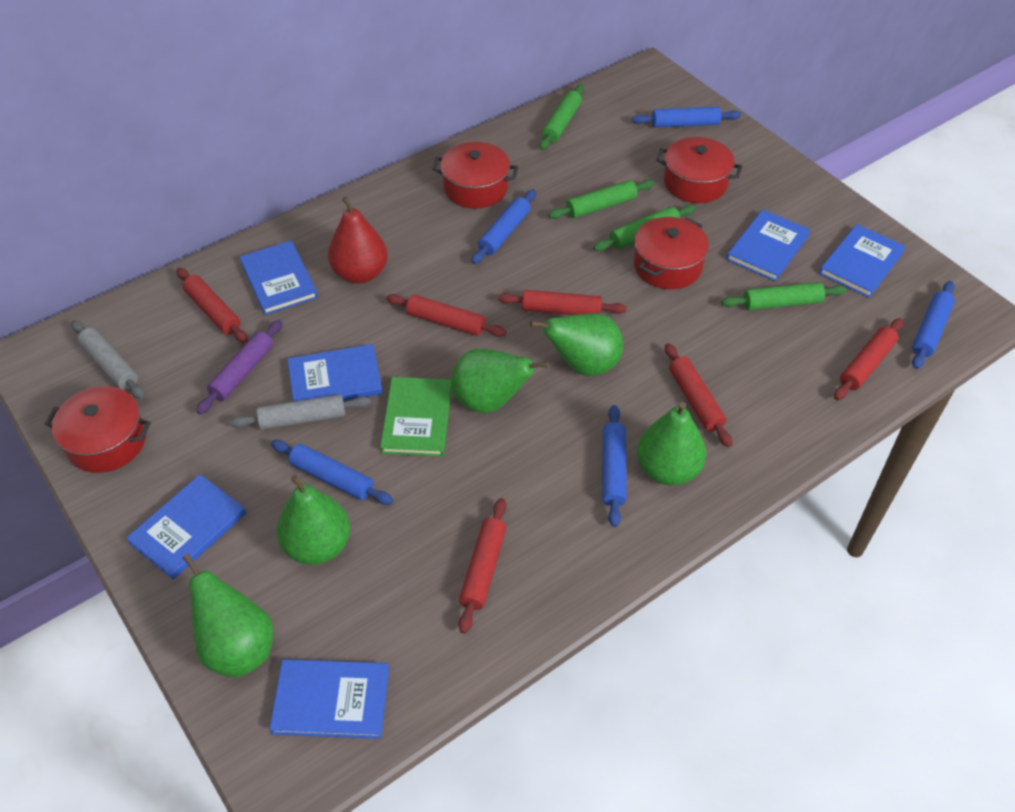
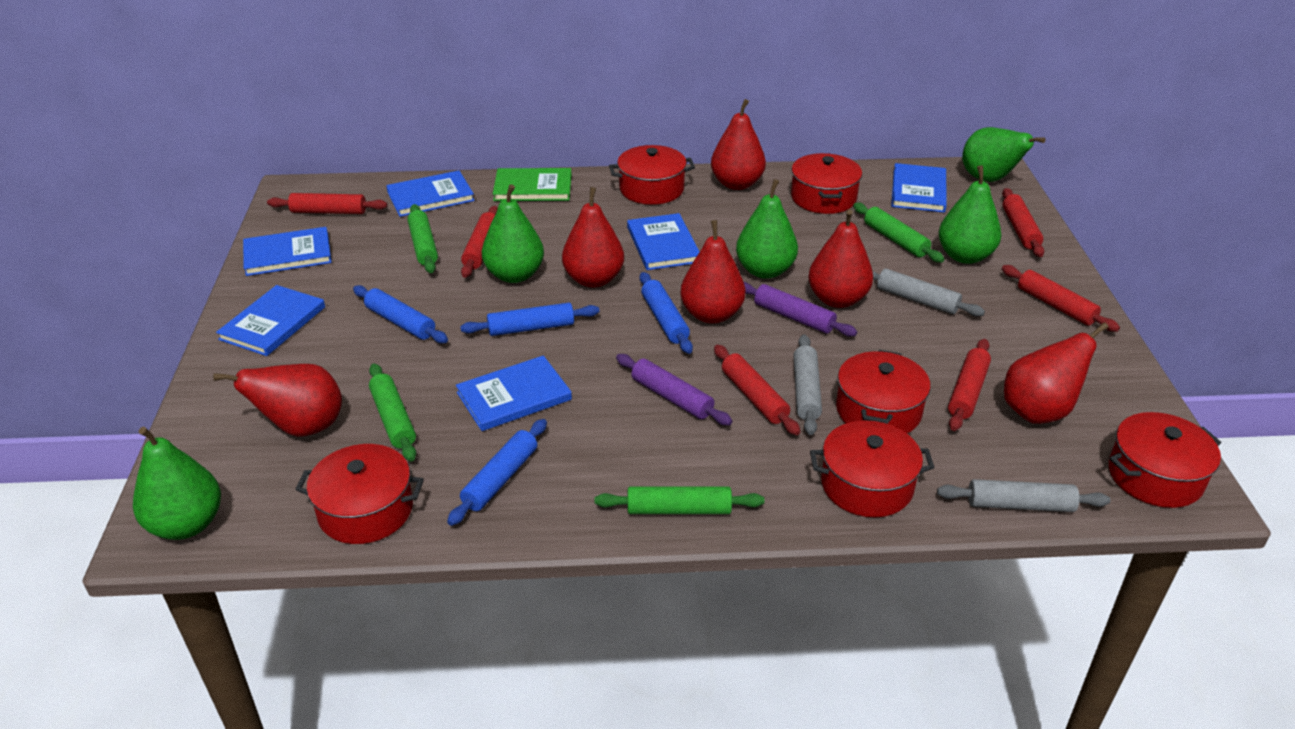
blue rolling pin: 5 -> 4
grey rolling pin: 2 -> 3
purple rolling pin: 1 -> 2
red pear: 1 -> 6
red pot: 4 -> 6

